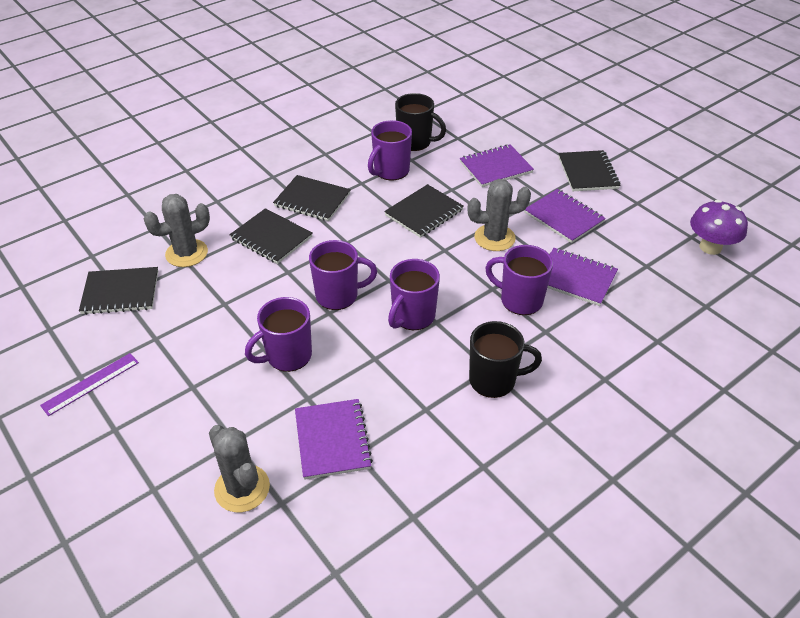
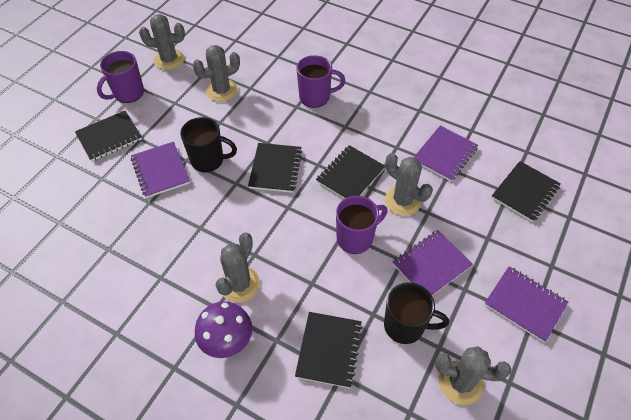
grey cactus: 3 -> 5
purple mug: 5 -> 3
purple ruler: 1 -> 0

